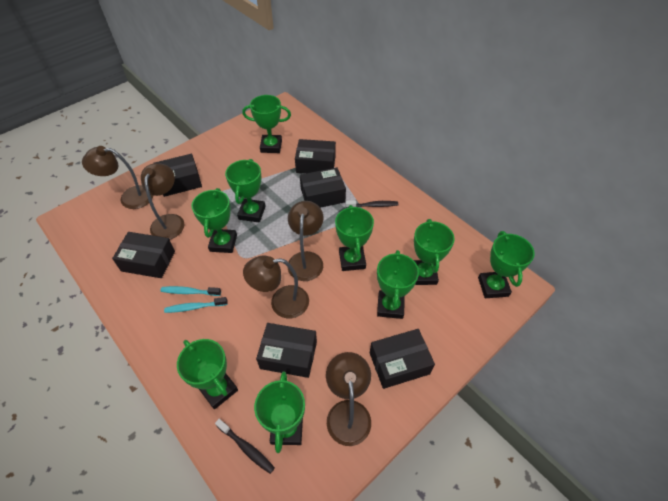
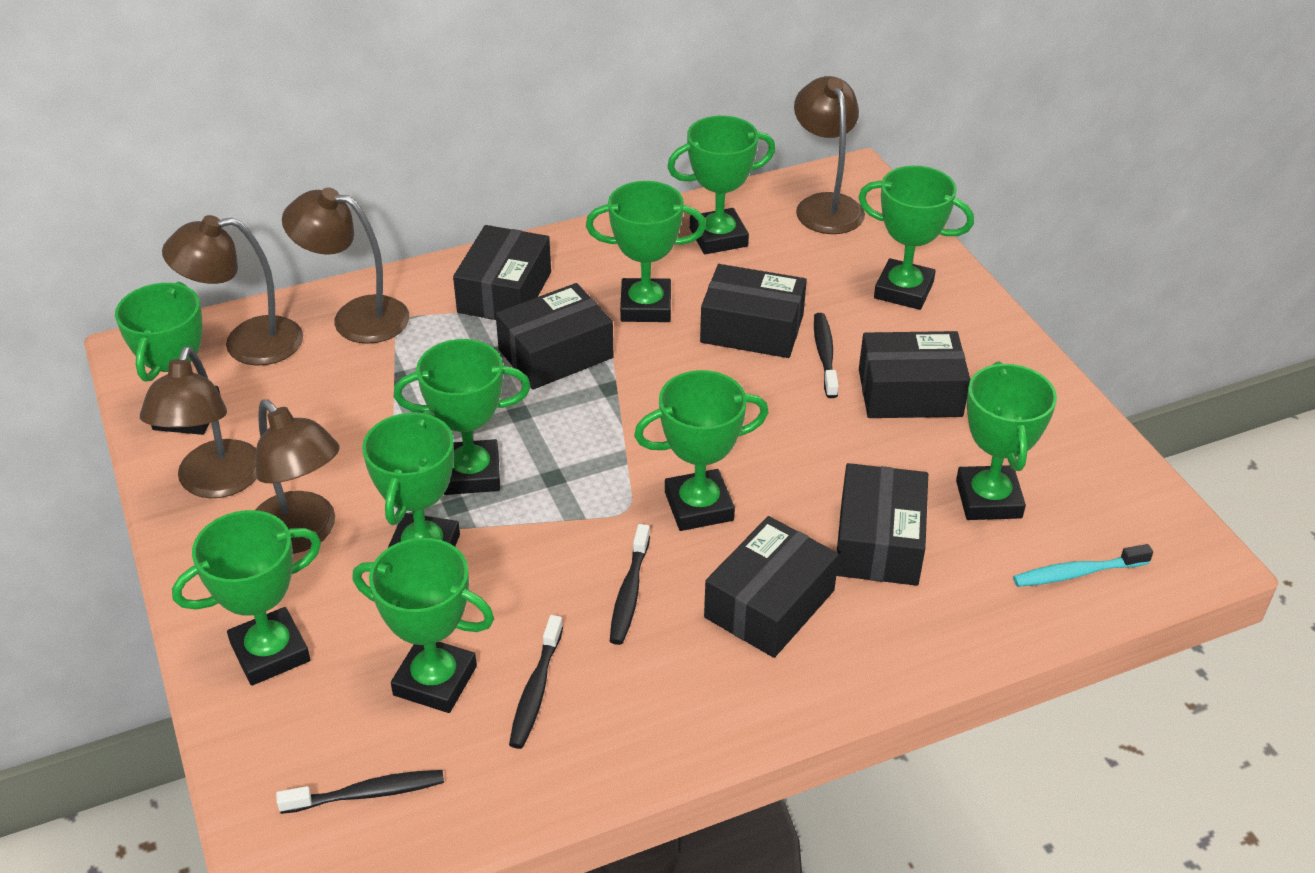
black toothbrush: 2 -> 4
green trophy: 9 -> 10
turquoise toothbrush: 2 -> 1

